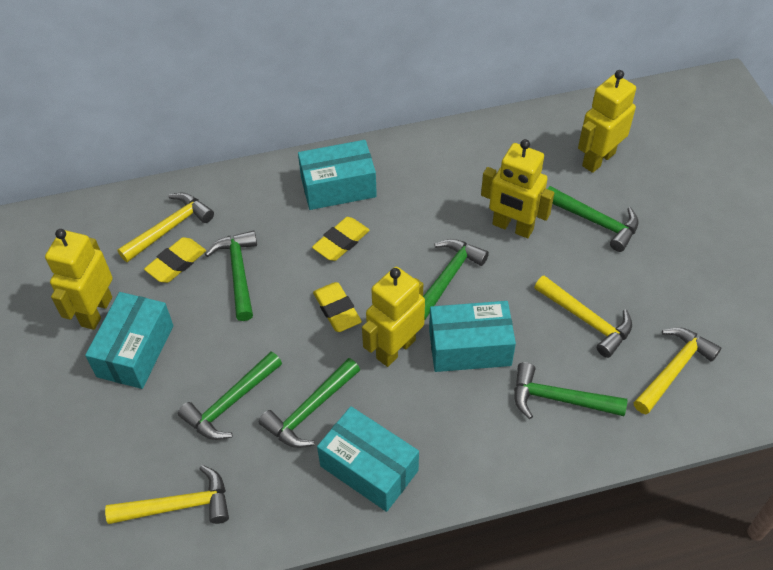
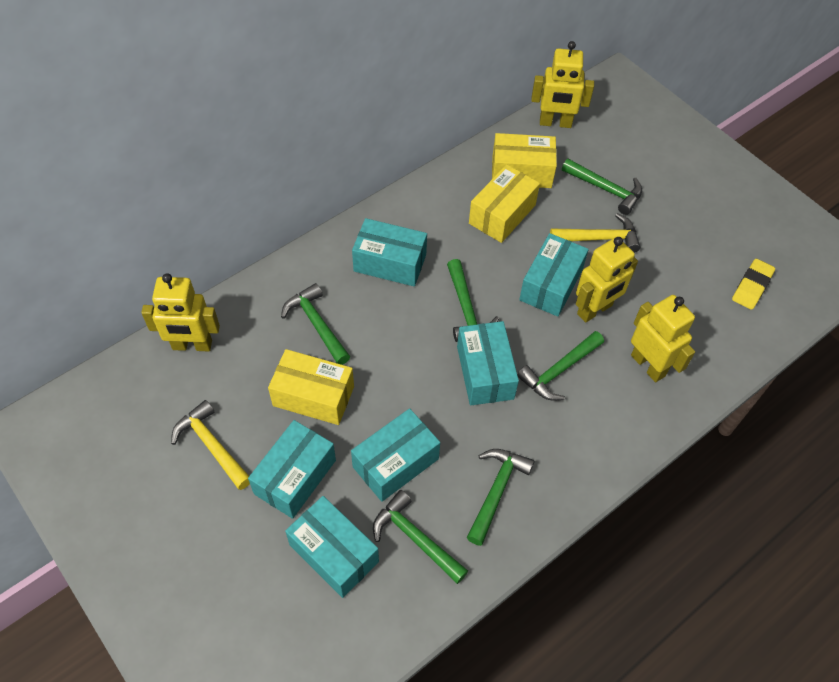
turquoise box: 4 -> 6
yellow box: 0 -> 3
yellow eraser: 3 -> 1
yellow hammer: 4 -> 2

